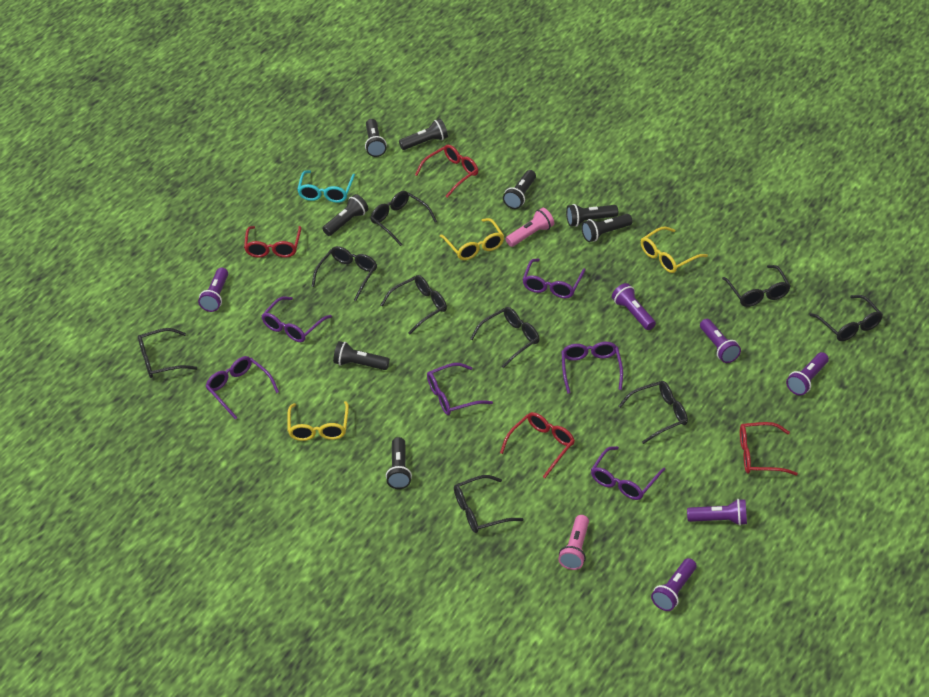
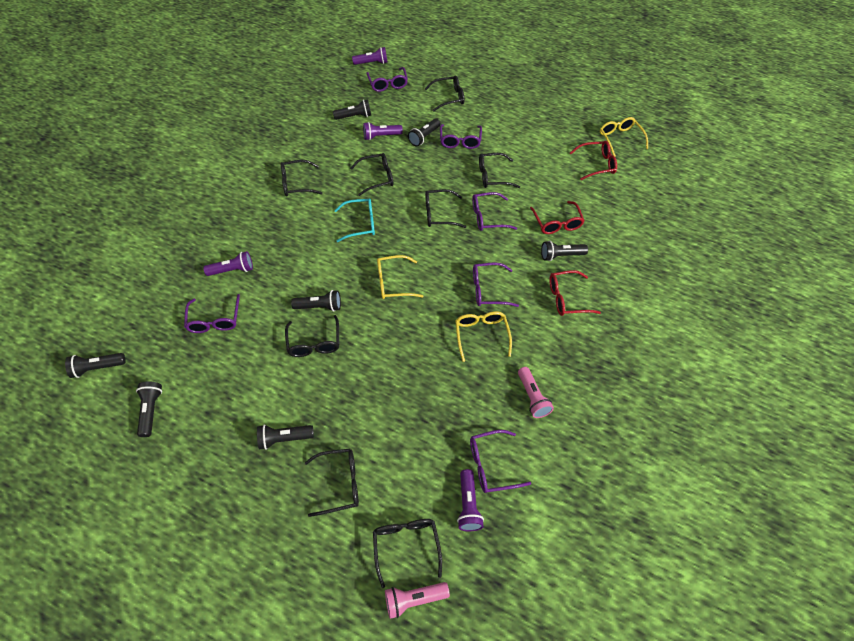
black flashlight: 8 -> 7
black glasses: 9 -> 8
purple flashlight: 6 -> 4
red glasses: 4 -> 3

